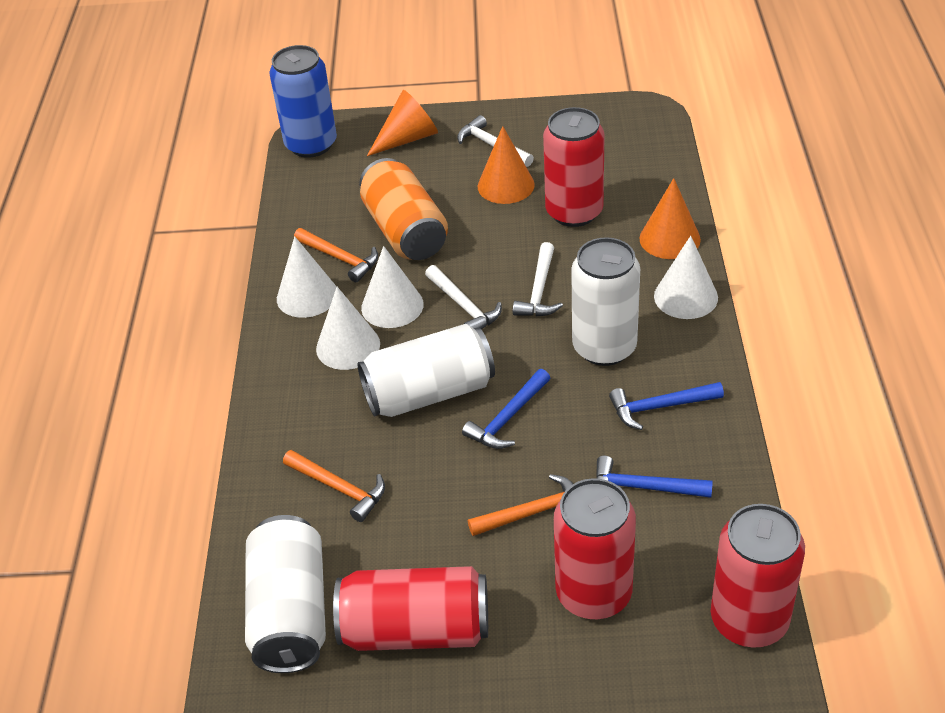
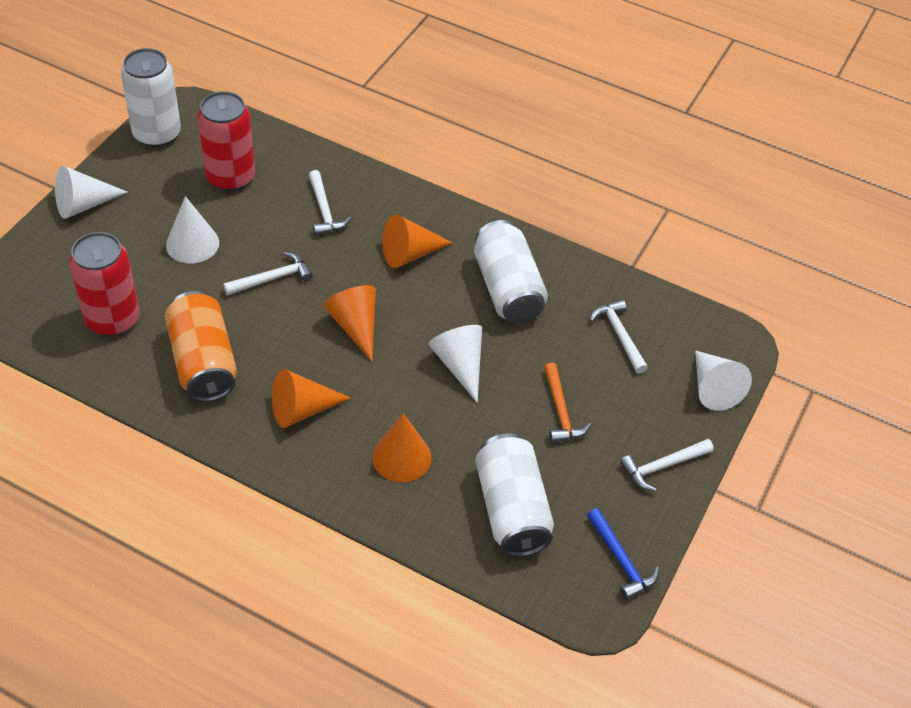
blue can: 1 -> 0
blue hammer: 3 -> 1
orange cone: 3 -> 4
orange hammer: 3 -> 1
red can: 4 -> 2
white hammer: 3 -> 4

